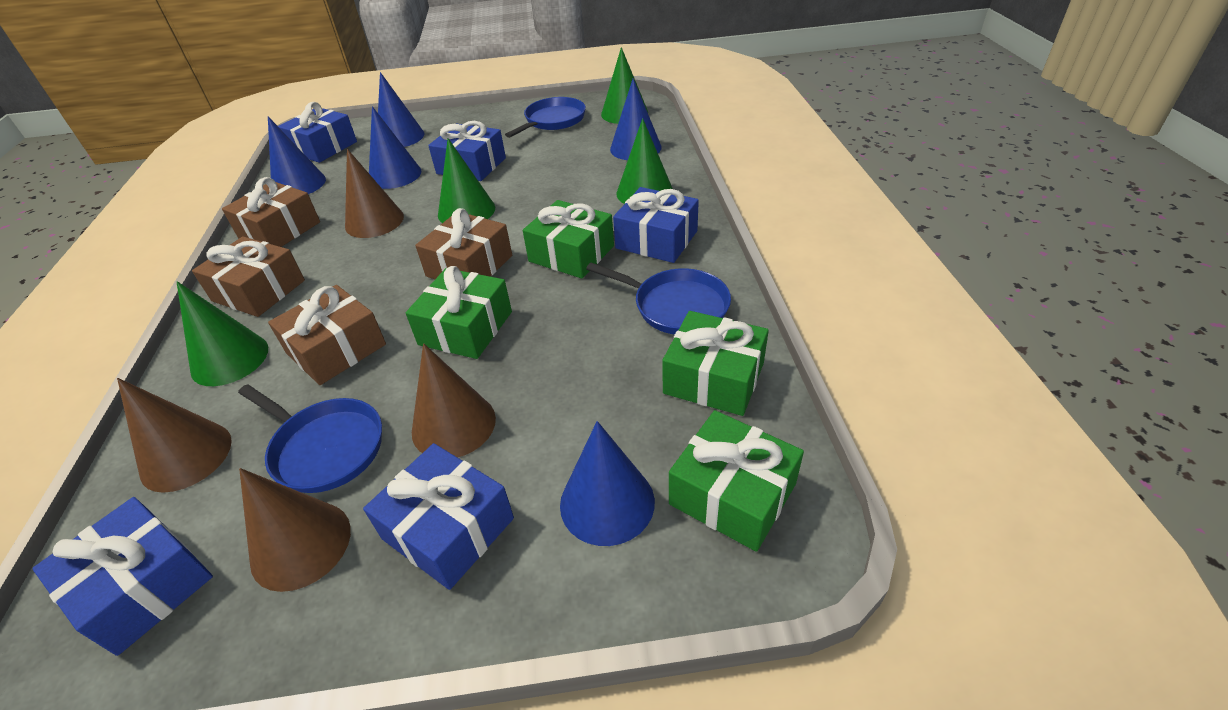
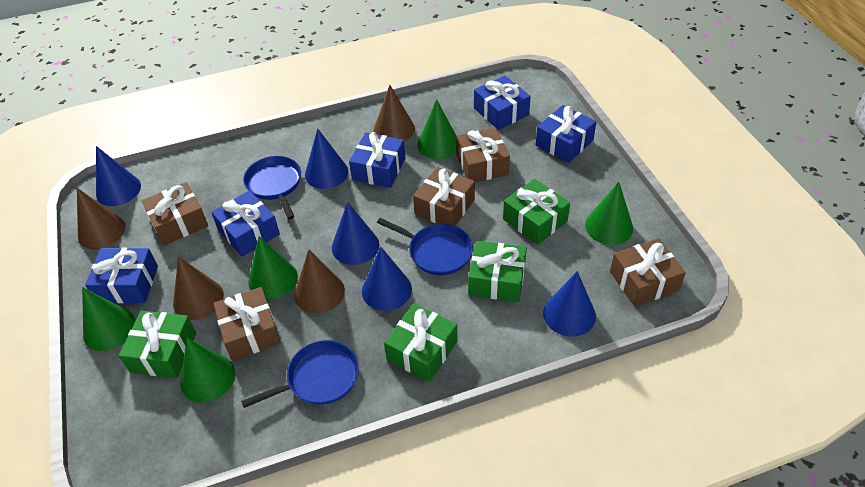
brown gift: 4 -> 5
green cone: 4 -> 5

